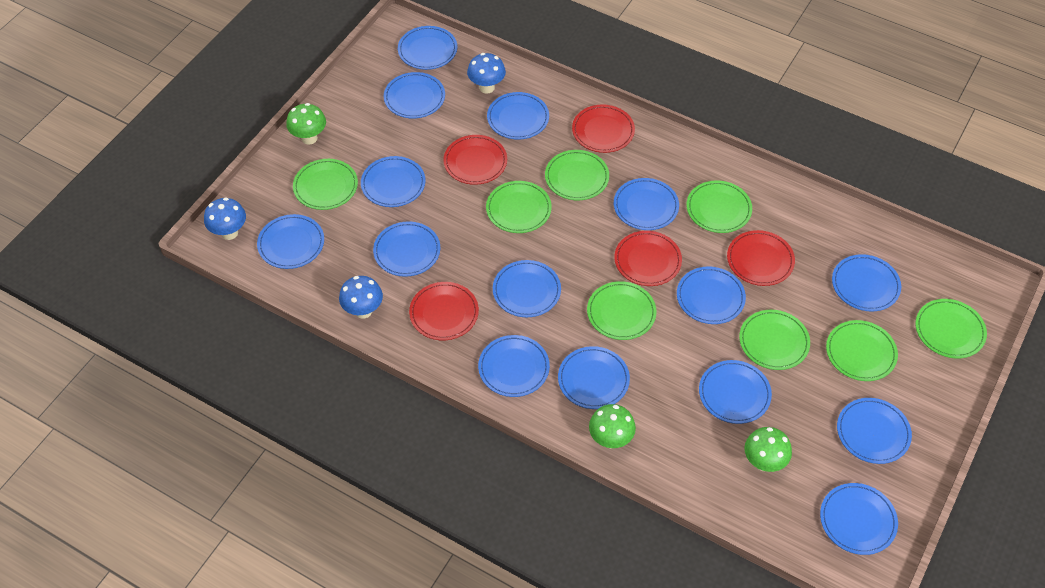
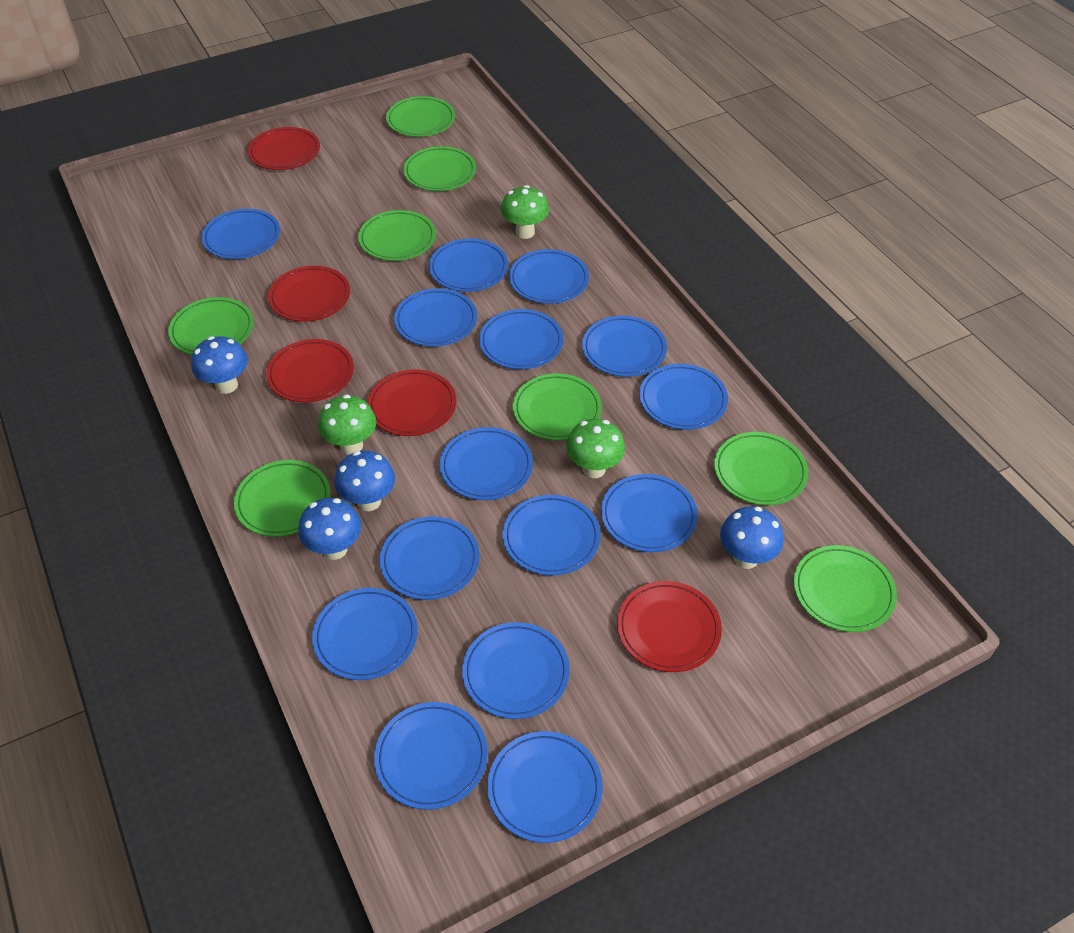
blue mushroom: 3 -> 4

